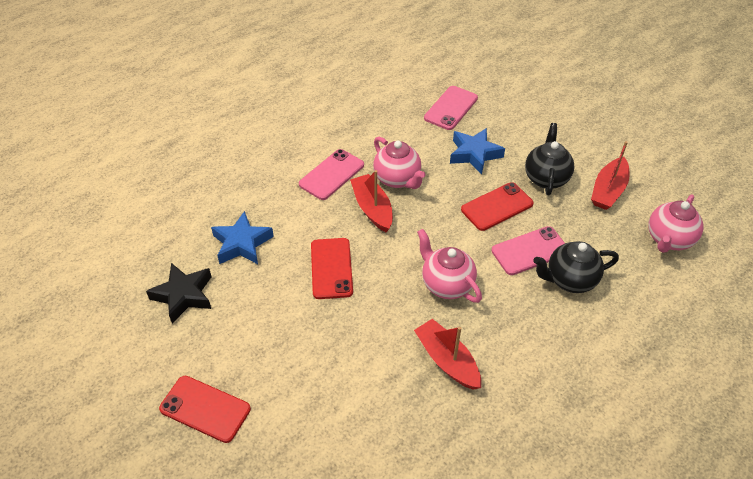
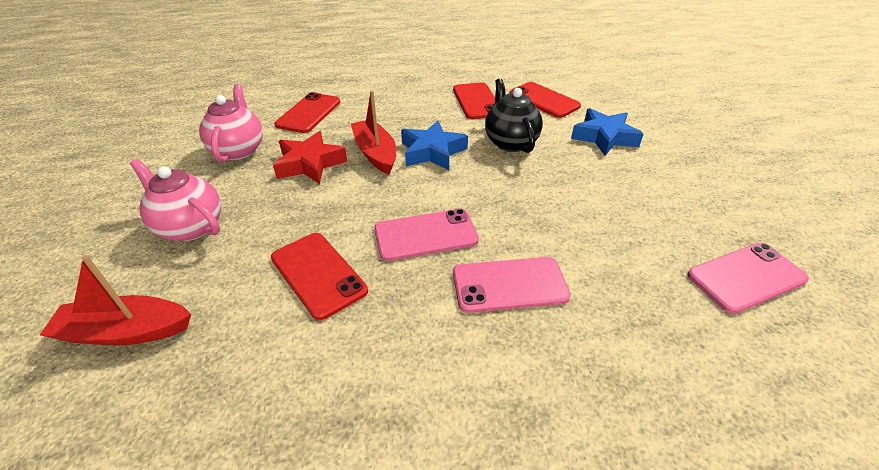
black star: 1 -> 0
black teapot: 2 -> 1
pink teapot: 3 -> 2
red boat: 3 -> 2
red phone: 3 -> 4
red star: 0 -> 1

